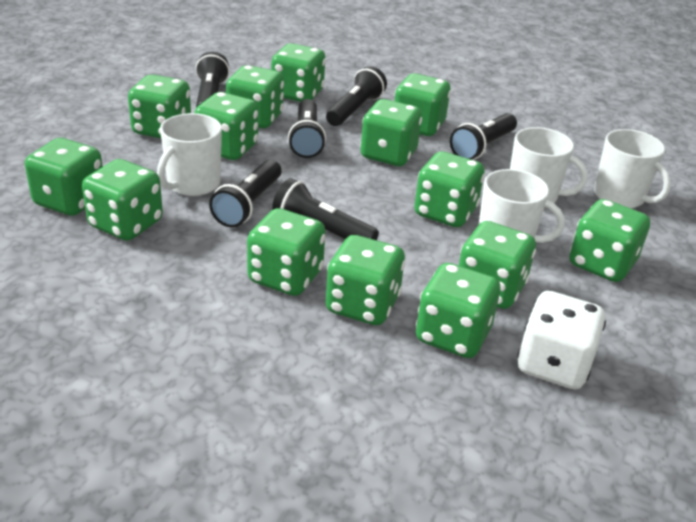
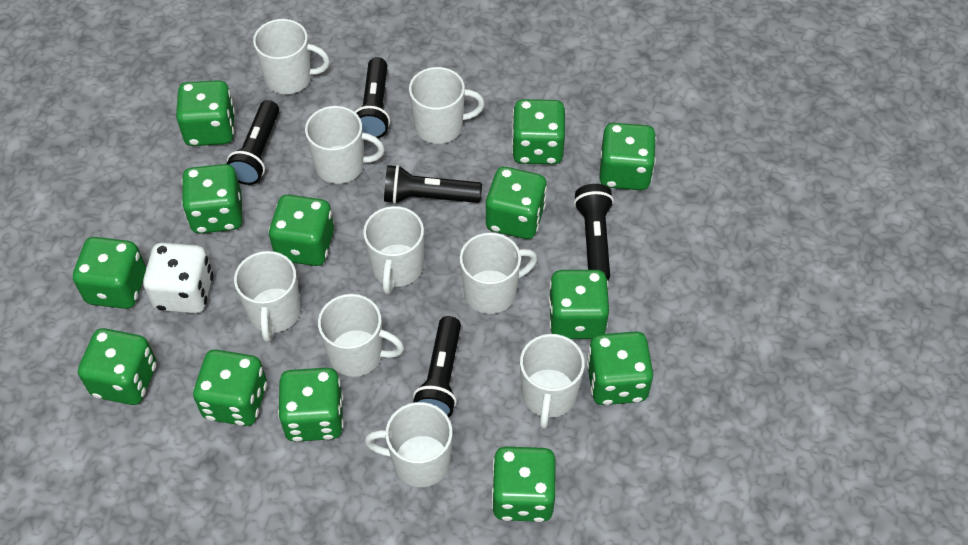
black flashlight: 6 -> 5
green dice: 14 -> 13
white mug: 4 -> 9

